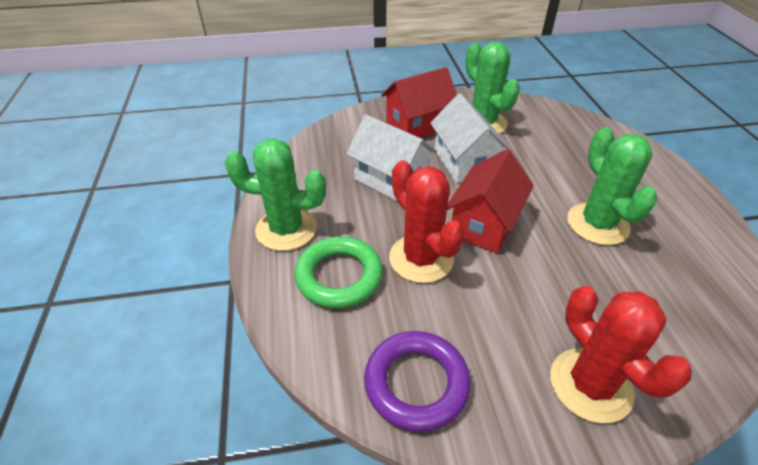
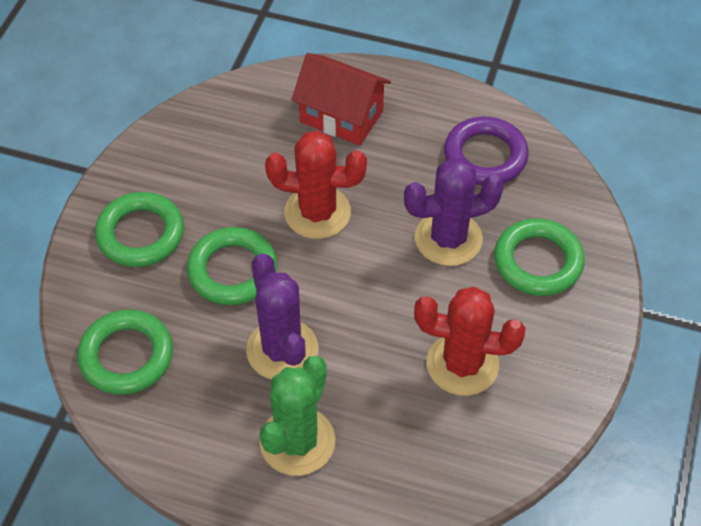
green cactus: 3 -> 1
green ring: 1 -> 4
purple cactus: 0 -> 2
red house: 2 -> 1
white house: 2 -> 0

